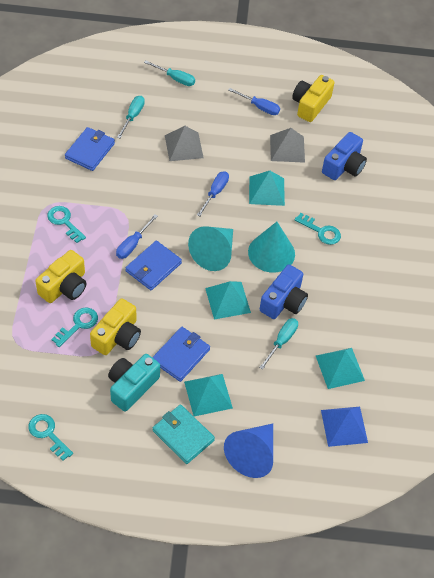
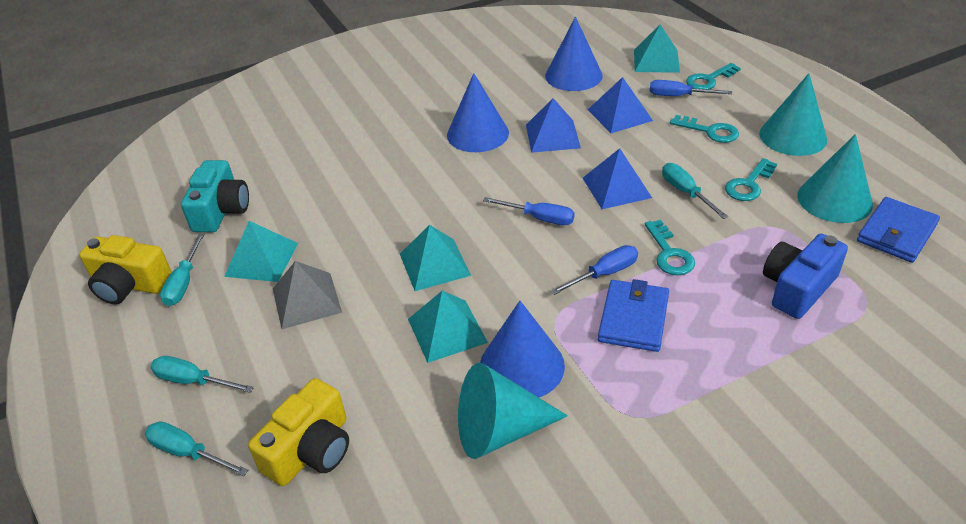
blue camera: 2 -> 1
blue cone: 1 -> 3
blue pyramid: 1 -> 3
blue wallet: 3 -> 2
grey pyramid: 2 -> 1
turquoise cone: 2 -> 3
turquoise screwdriver: 3 -> 4
turquoise wallet: 1 -> 0
yellow camera: 3 -> 2

